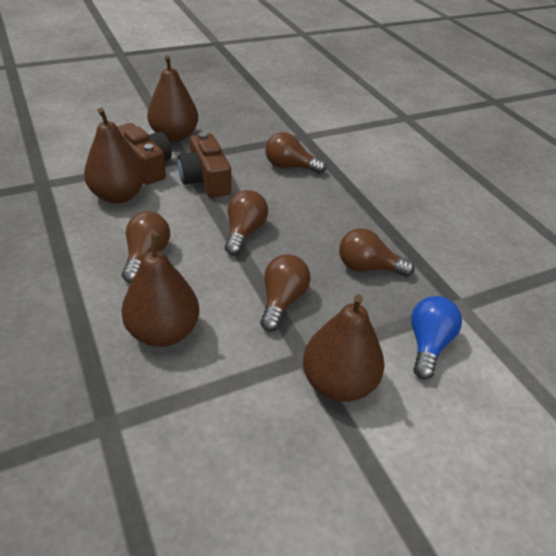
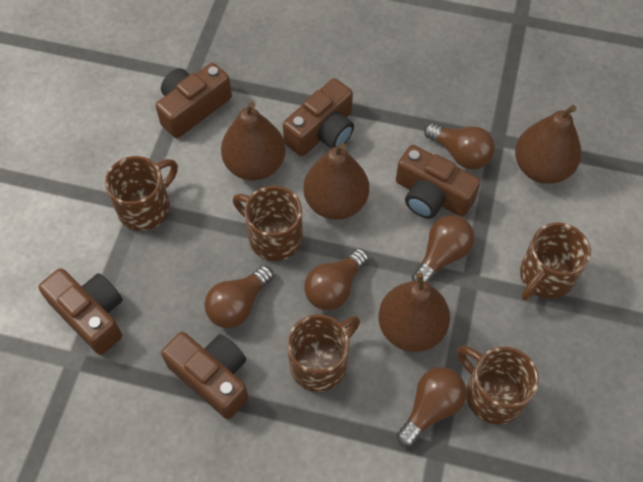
blue light bulb: 1 -> 0
brown camera: 2 -> 5
brown mug: 0 -> 5

